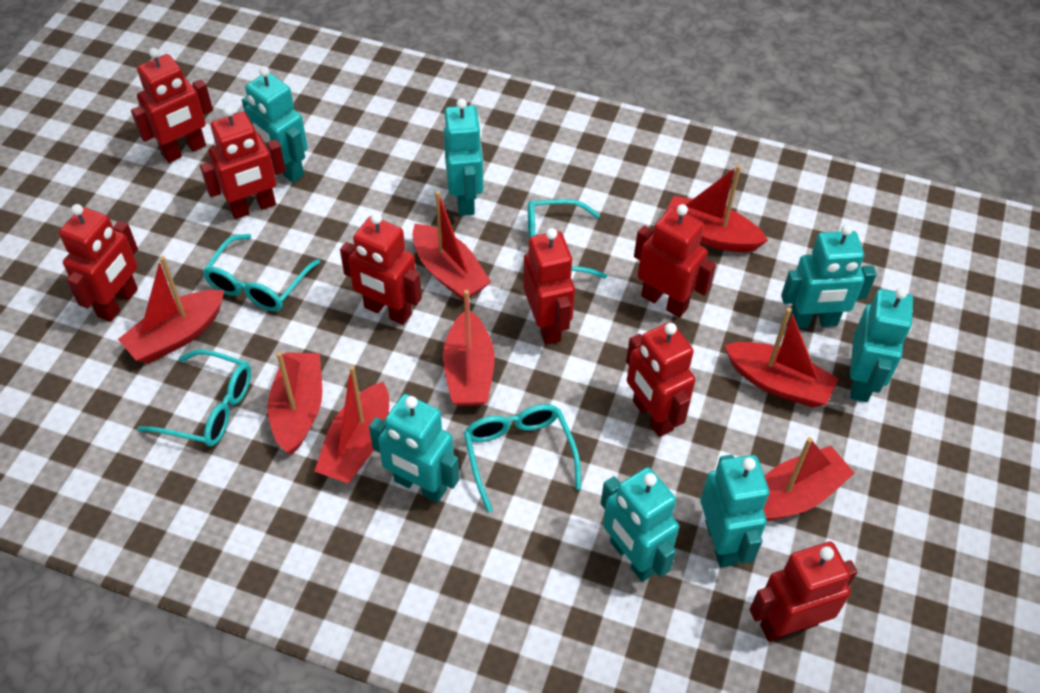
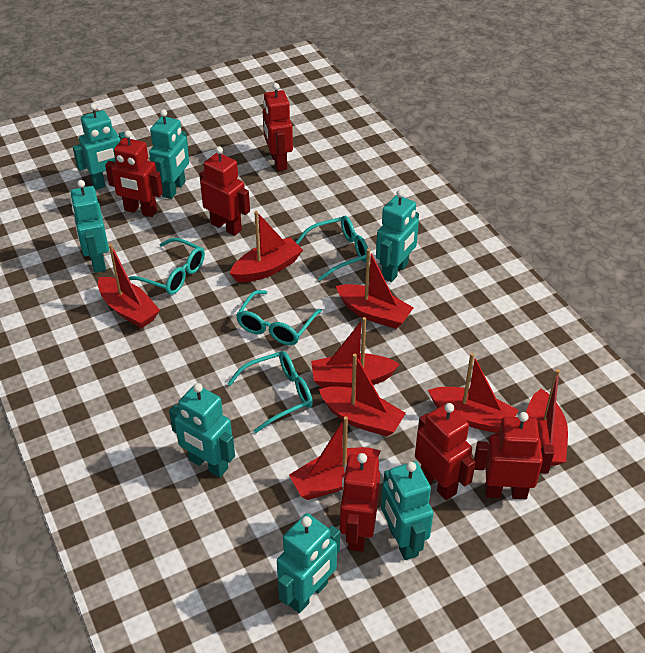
red robot: 8 -> 6

